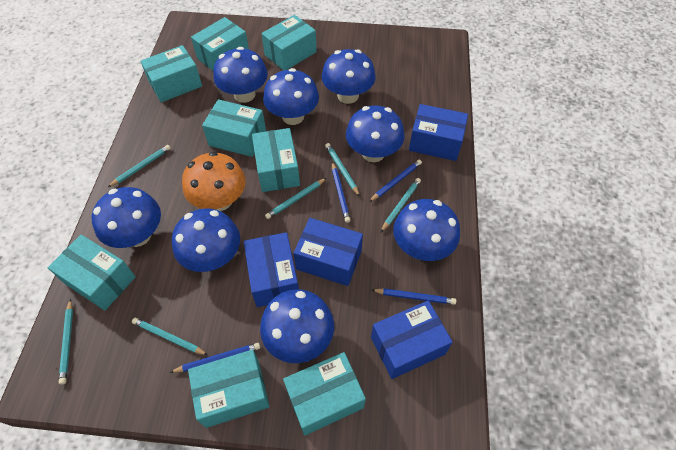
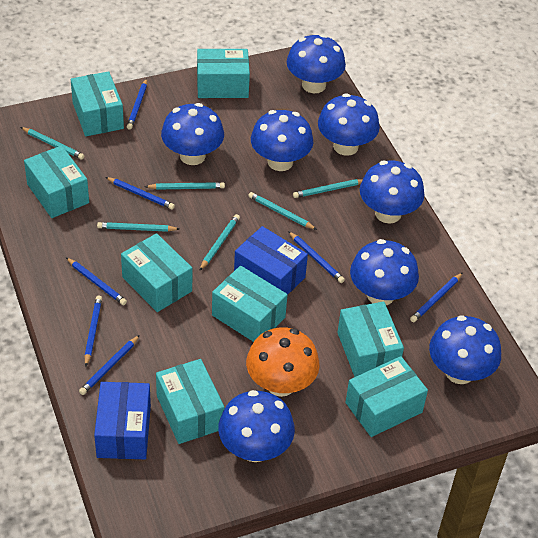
blue box: 4 -> 2
blue pencil: 4 -> 7

